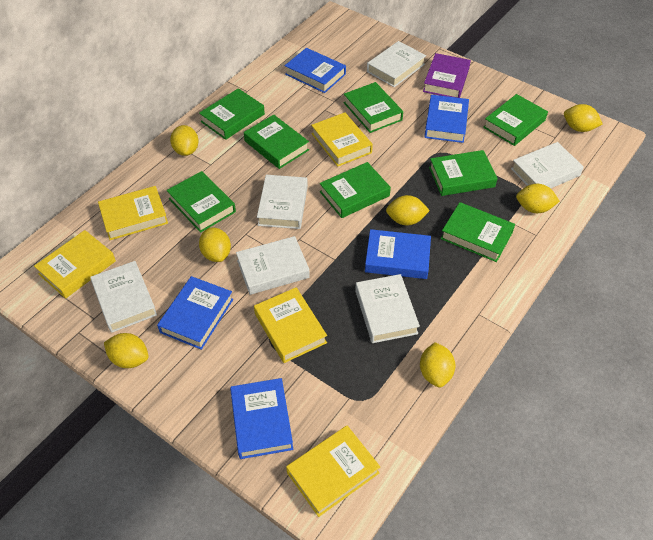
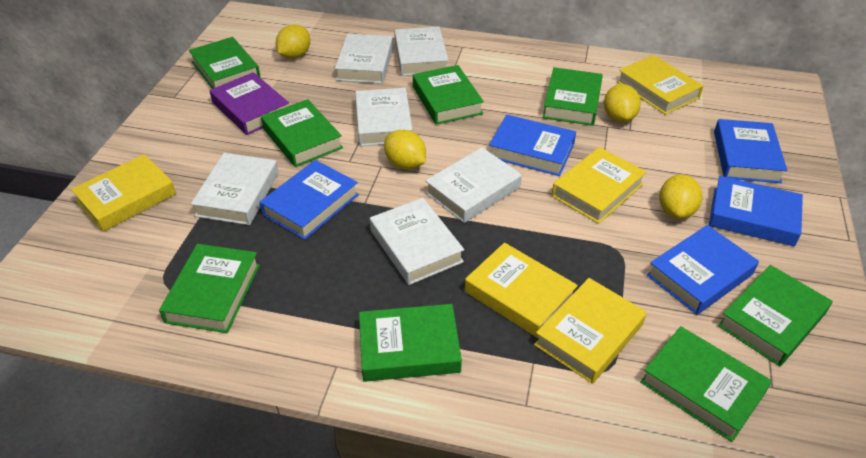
yellow lemon: 7 -> 4

